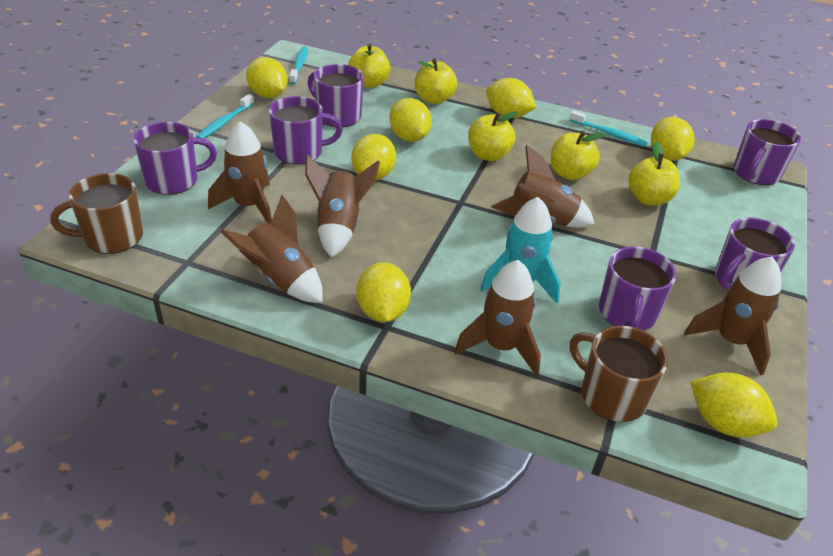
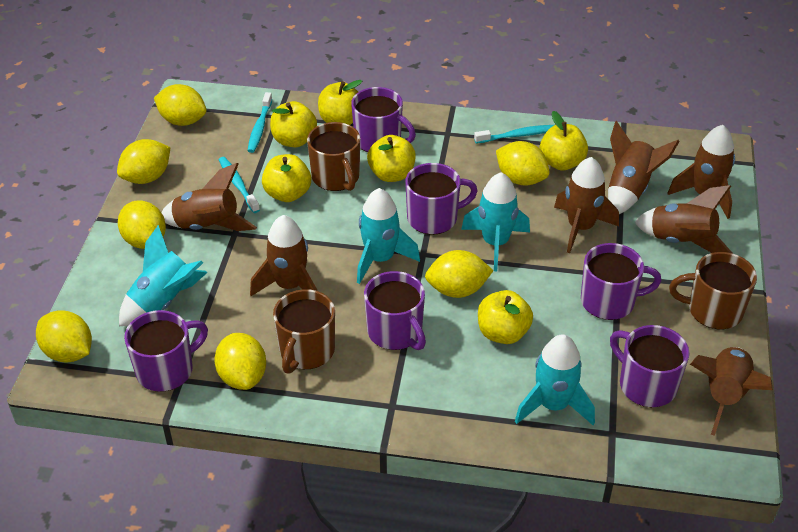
brown mug: 2 -> 3
brown rocket: 6 -> 7
turquoise rocket: 1 -> 4
yellow apple: 5 -> 6

